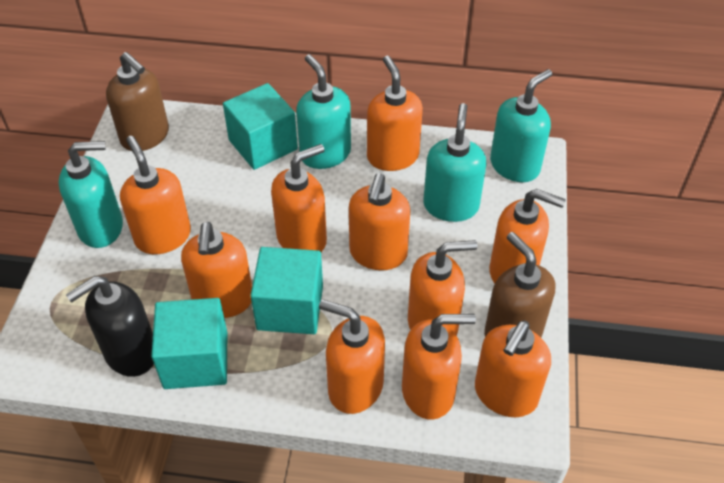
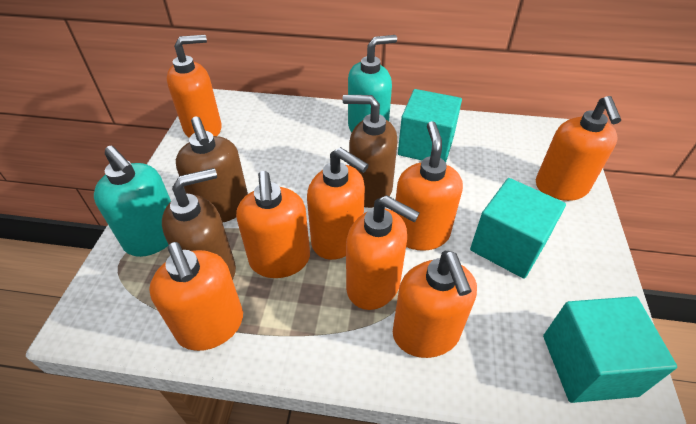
black soap dispenser: 1 -> 0
brown soap dispenser: 2 -> 3
orange soap dispenser: 10 -> 8
turquoise soap dispenser: 4 -> 2

